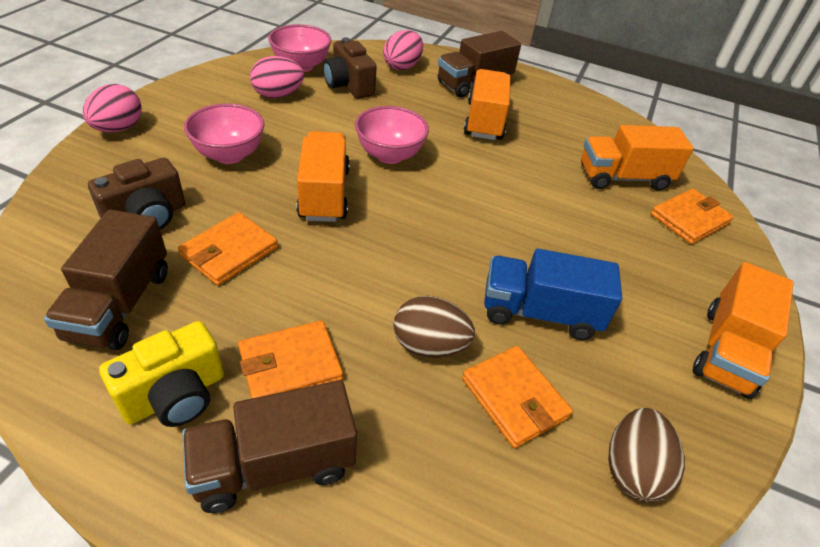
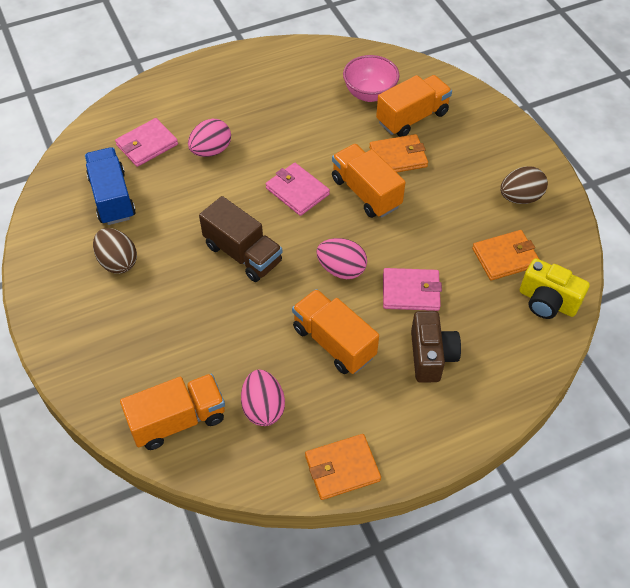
brown camera: 2 -> 1
brown truck: 3 -> 1
orange wallet: 4 -> 3
pink bowl: 3 -> 1
pink wallet: 0 -> 3

